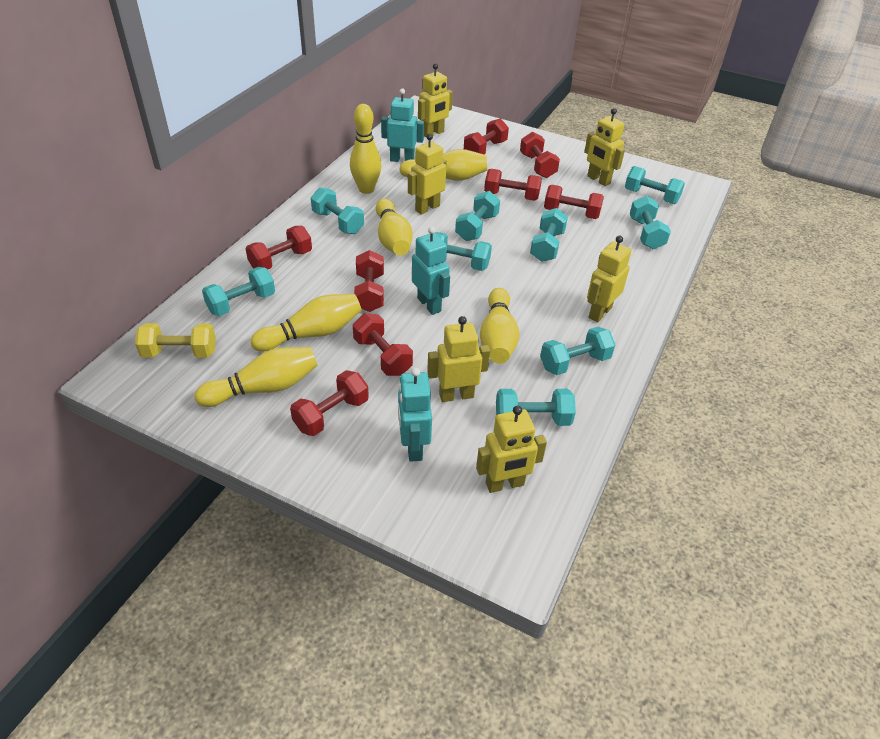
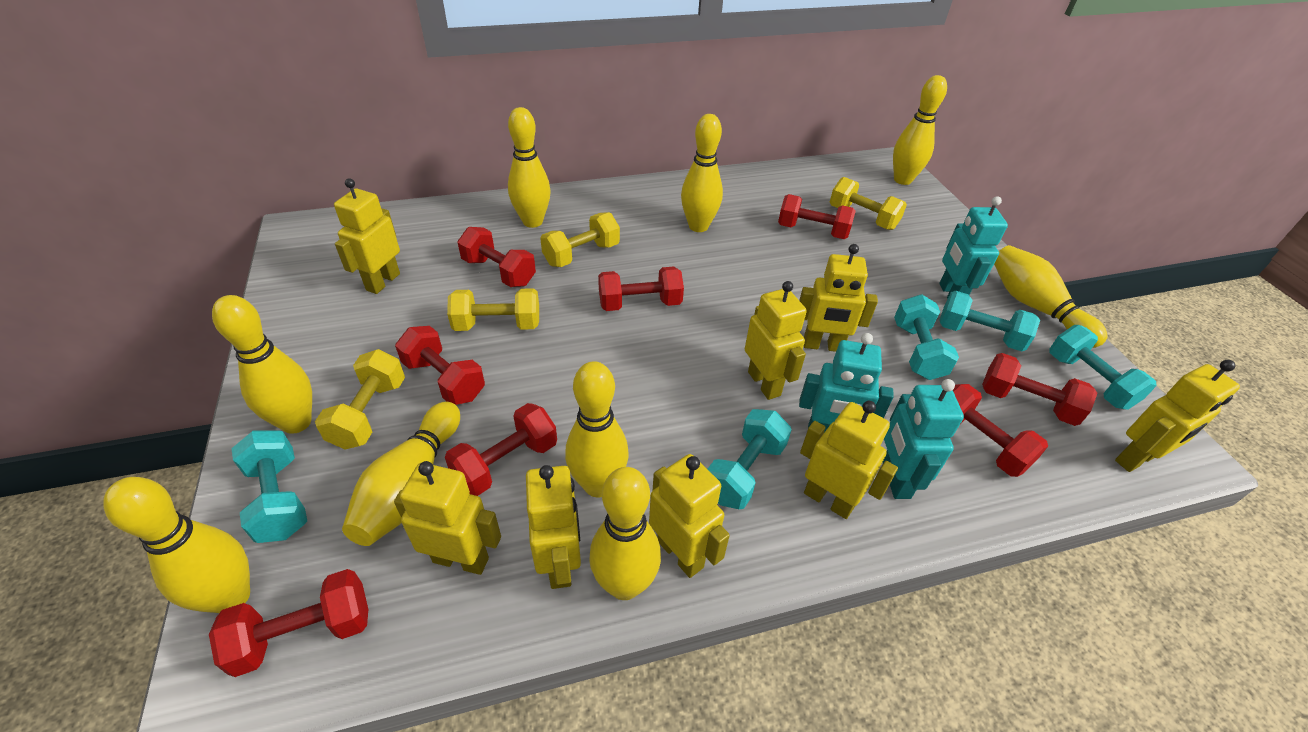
turquoise dumbbell: 9 -> 5
yellow bowling pin: 6 -> 9
yellow dumbbell: 1 -> 4
yellow robot: 6 -> 8

